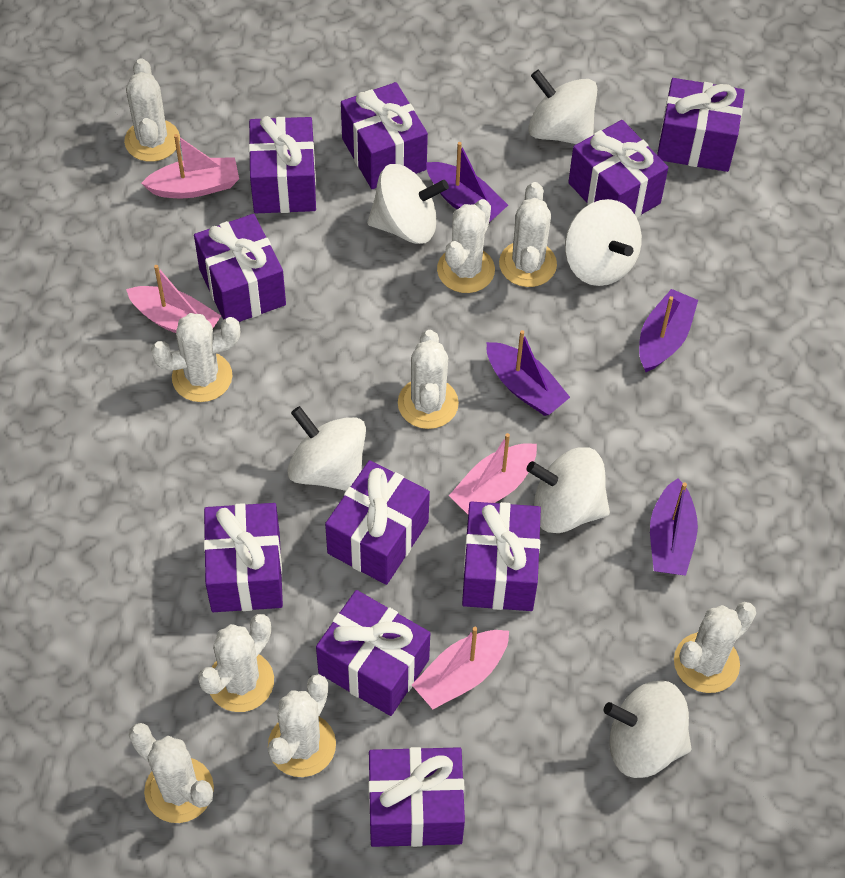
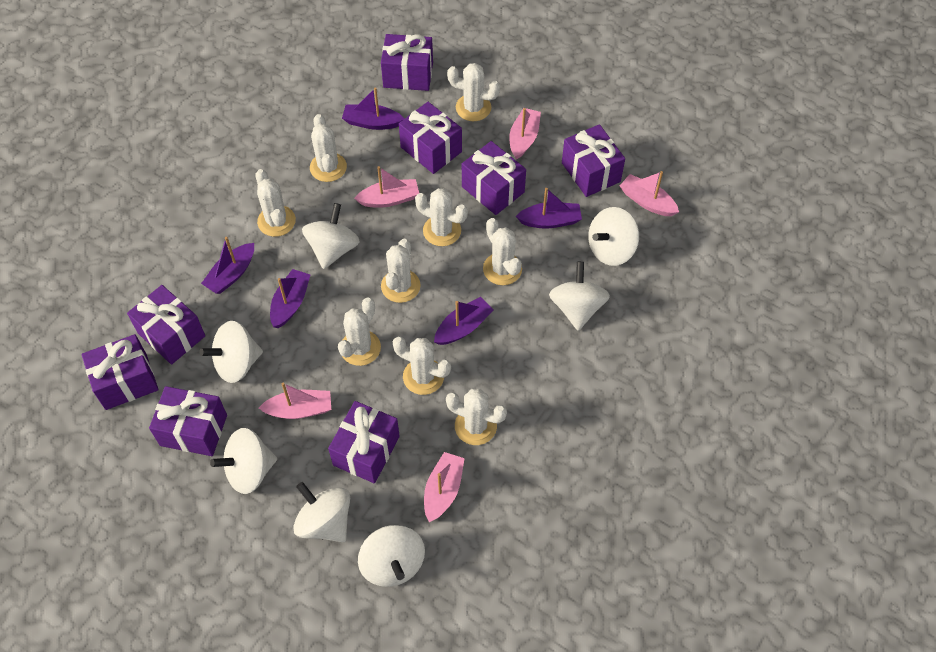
pink boat: 4 -> 5
purple boat: 4 -> 5
purple gift: 10 -> 8
white spinning top: 6 -> 7

